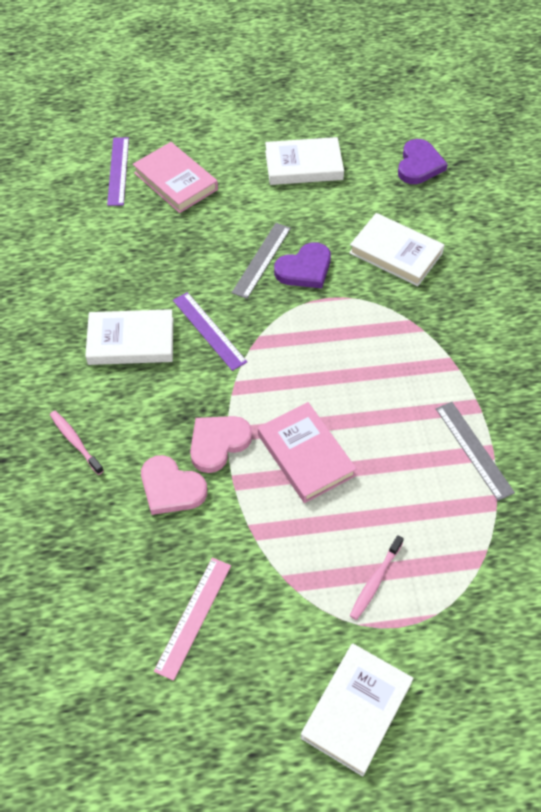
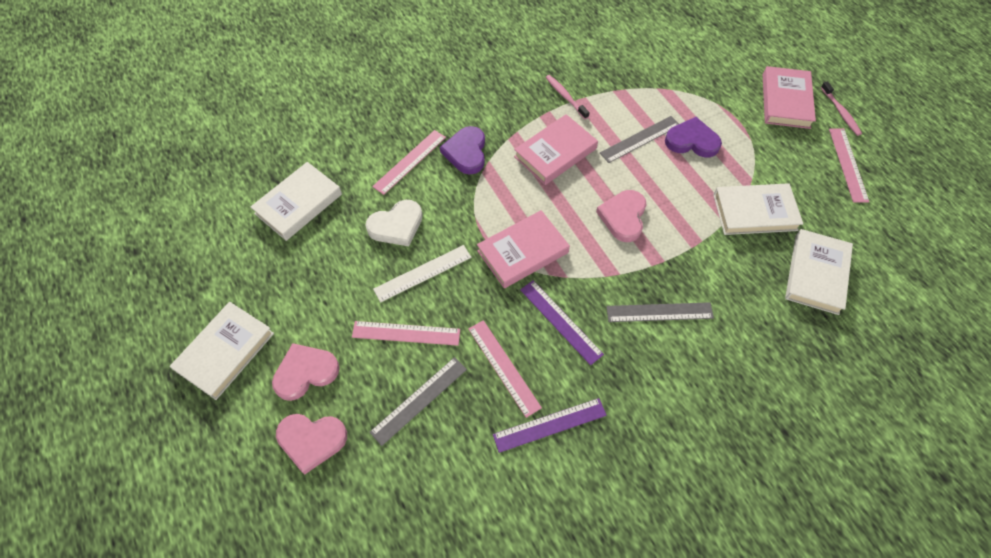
grey ruler: 2 -> 3
pink book: 2 -> 3
pink heart: 2 -> 3
pink ruler: 1 -> 4
white heart: 0 -> 1
white ruler: 0 -> 1

